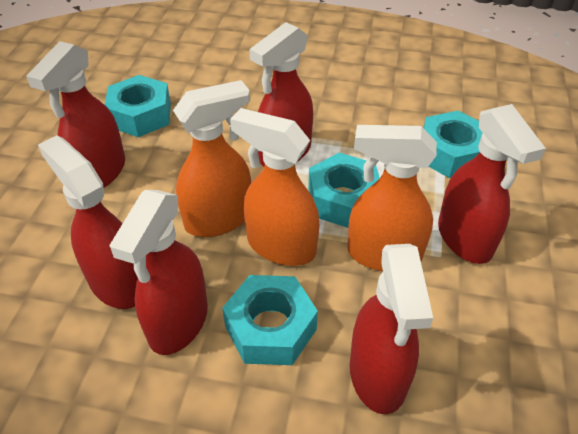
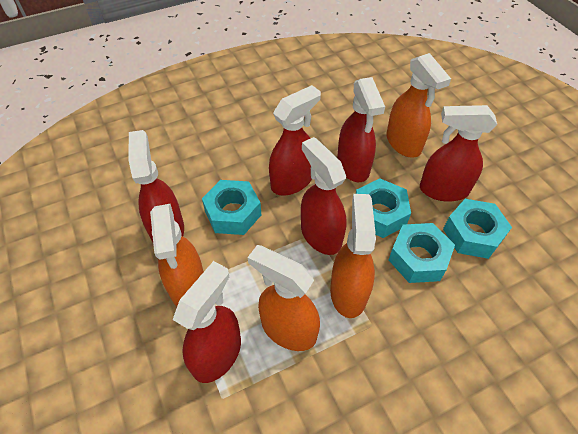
orange spray bottle: 3 -> 4

